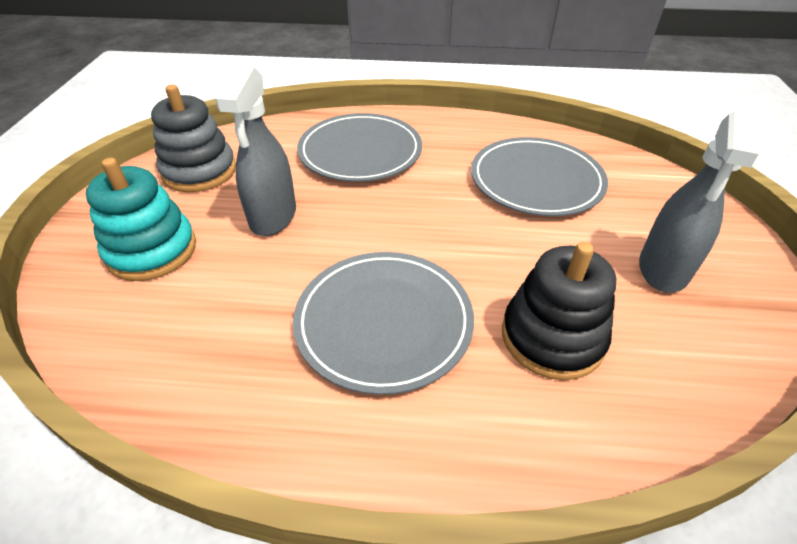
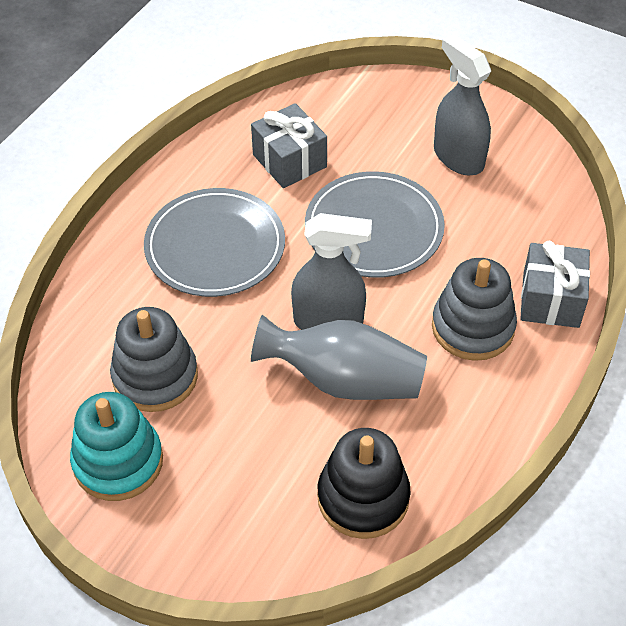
grey gift: 0 -> 2
grey plate: 3 -> 2
grey stacking toy: 1 -> 2
grey vase: 0 -> 1

